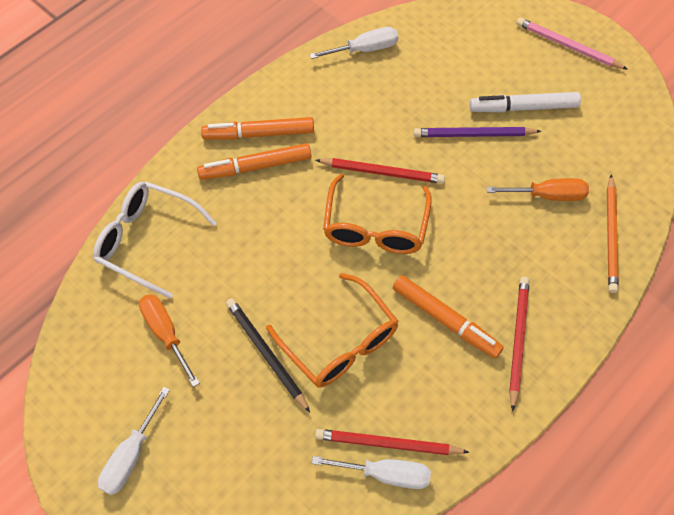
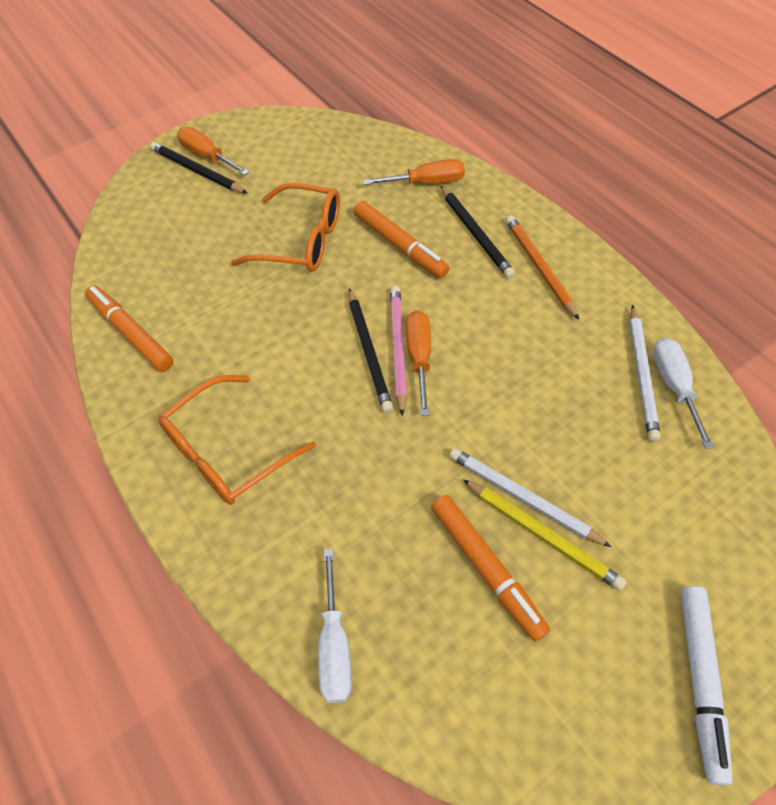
black pencil: 1 -> 3
orange screwdriver: 2 -> 3
purple pencil: 1 -> 0
red pencil: 3 -> 0
white glasses: 1 -> 0
white pencil: 0 -> 2
white screwdriver: 3 -> 2
yellow pencil: 0 -> 1

